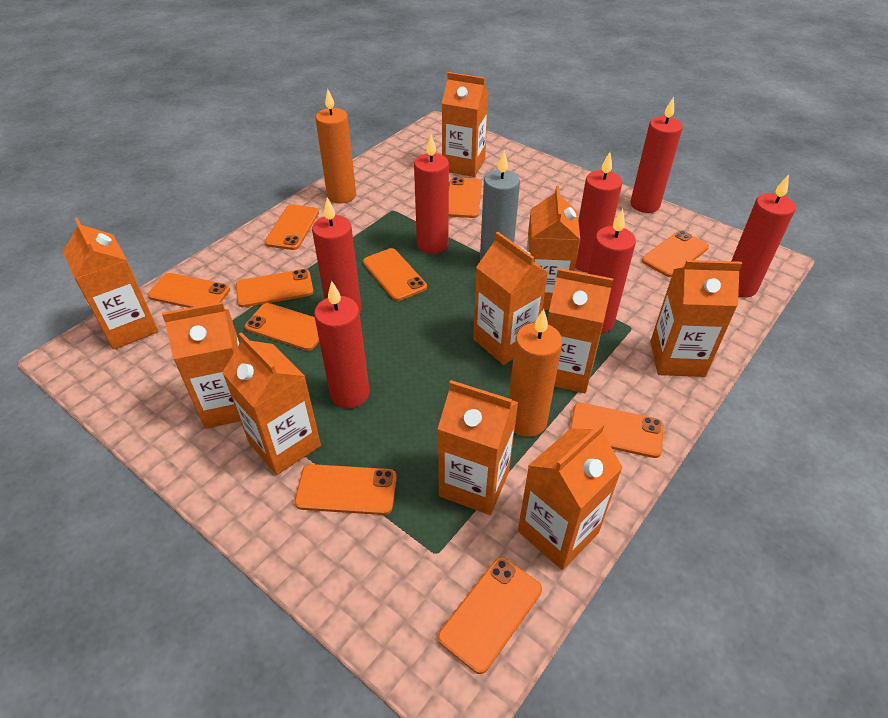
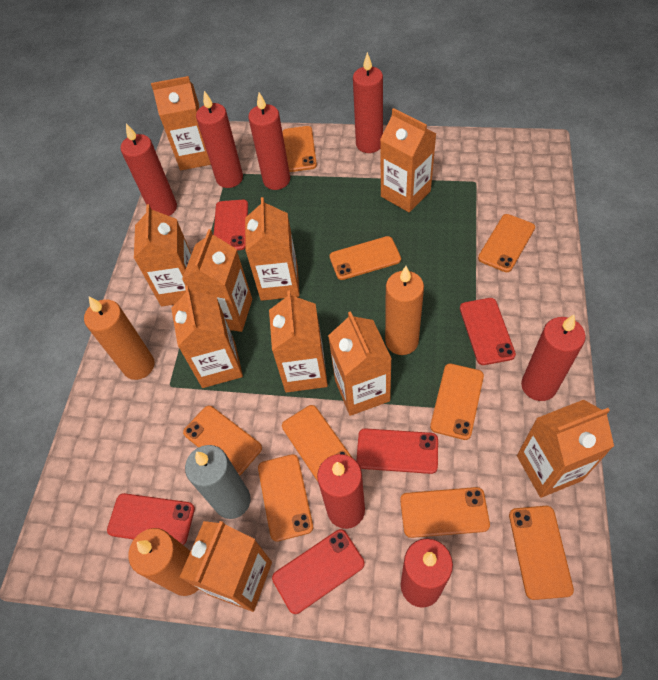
orange candle: 2 -> 3
orange phone: 10 -> 9
red phone: 0 -> 5

